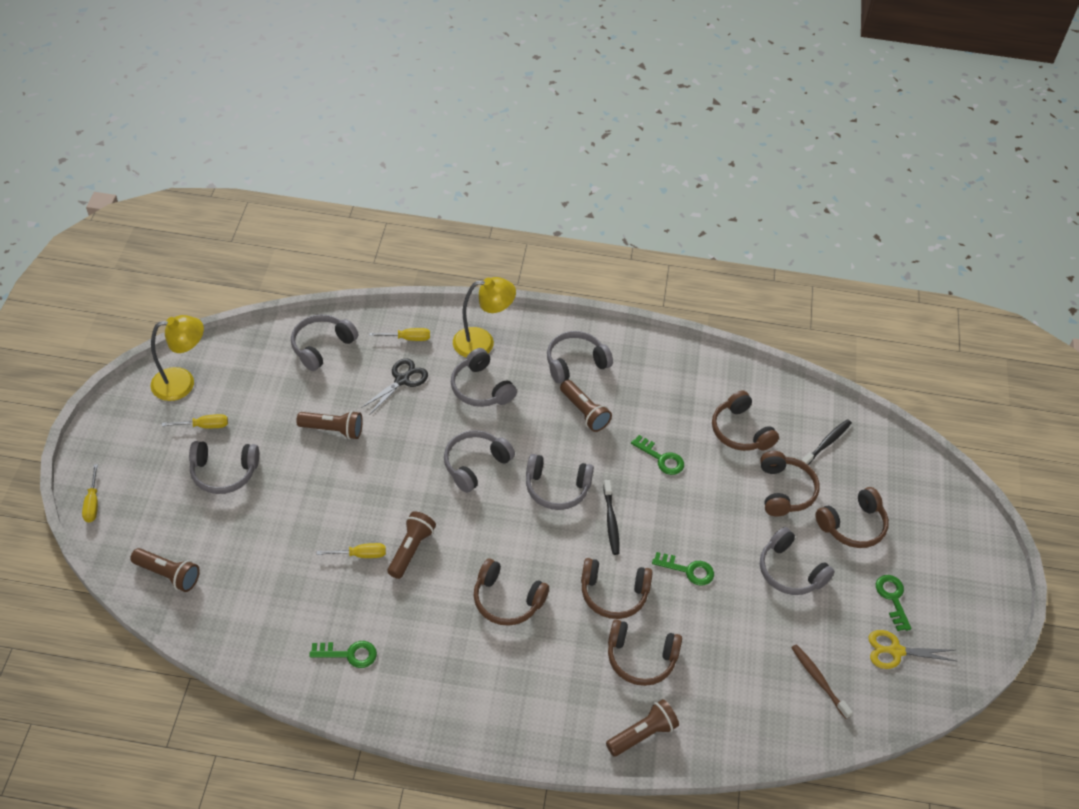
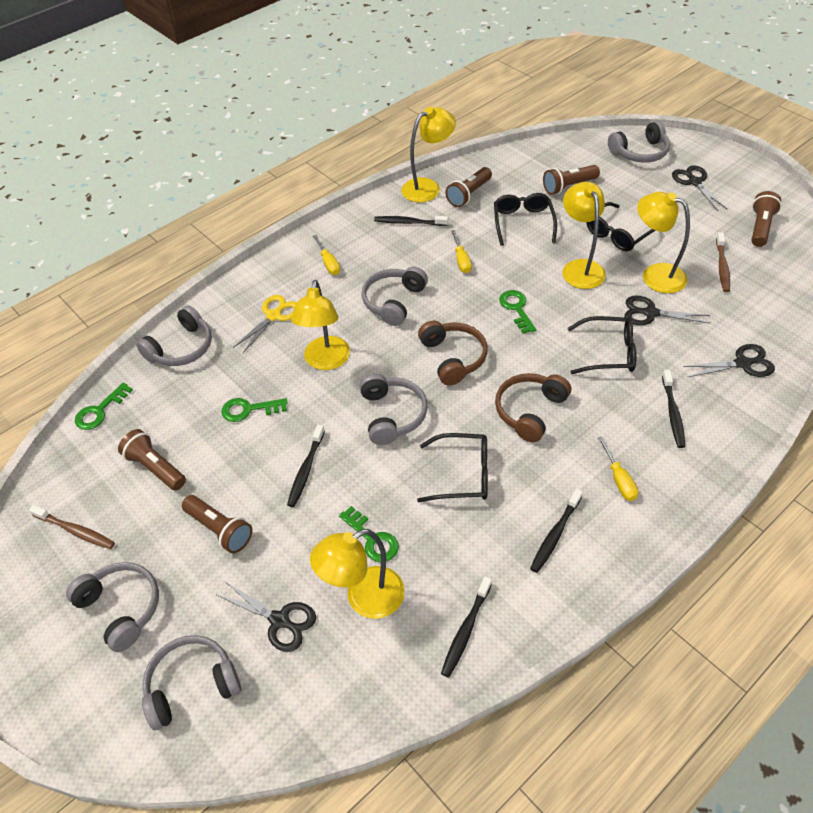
black glasses: 0 -> 4
black scissors: 1 -> 4
black toothbrush: 2 -> 5
brown headphones: 6 -> 2
brown toothbrush: 1 -> 2
grey headphones: 7 -> 6
yellow lamp: 2 -> 5
yellow screwdriver: 4 -> 3

